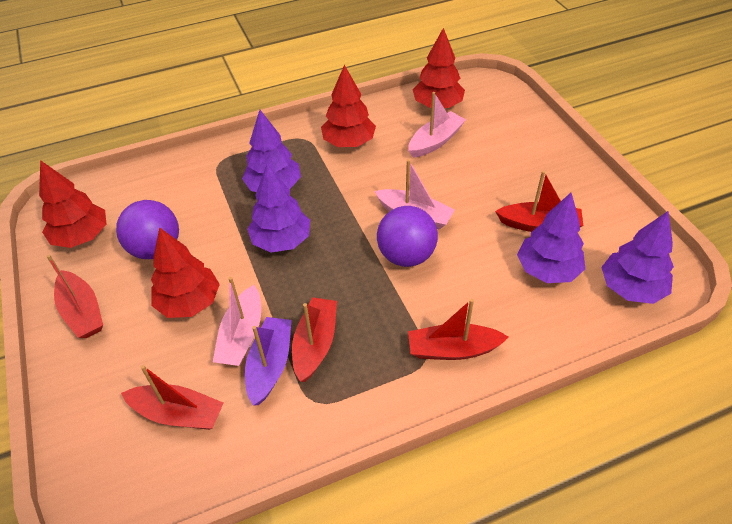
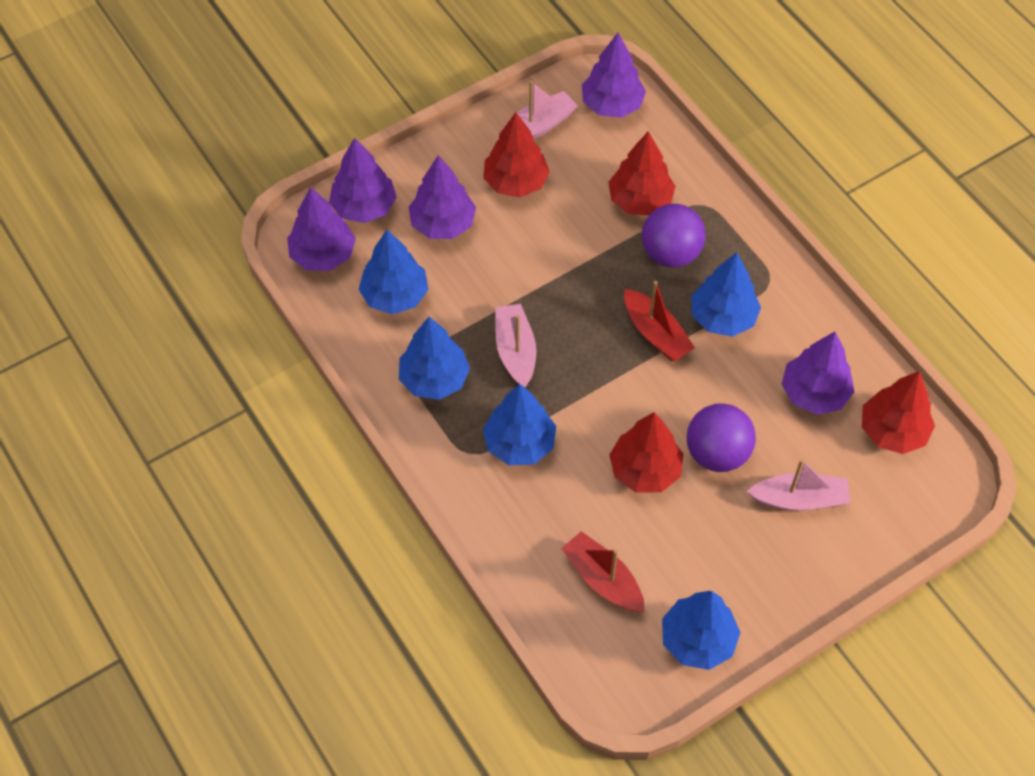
blue tree: 0 -> 5
purple boat: 1 -> 0
purple tree: 4 -> 5
red boat: 5 -> 2

